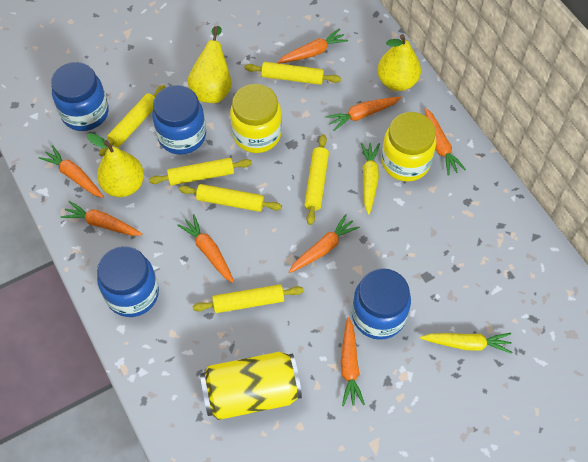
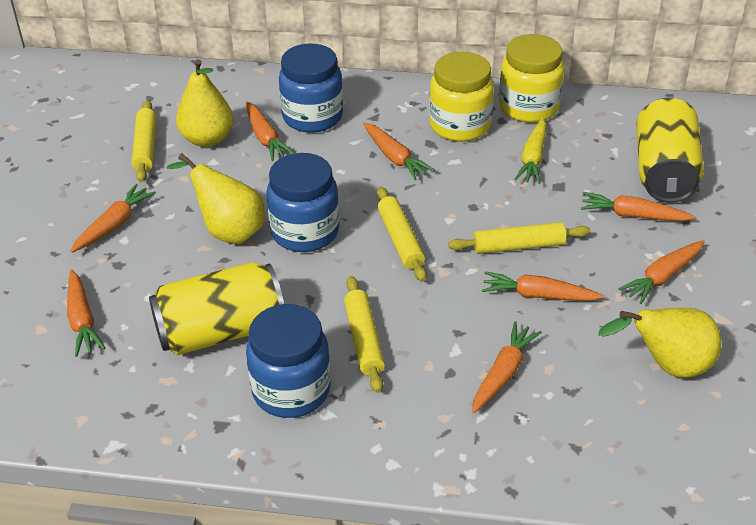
blue jar: 4 -> 3
yellow can: 1 -> 2
yellow carrot: 2 -> 1
yellow rolling pin: 6 -> 4

